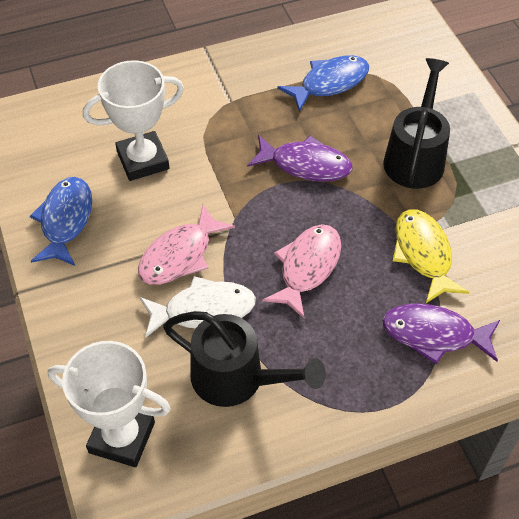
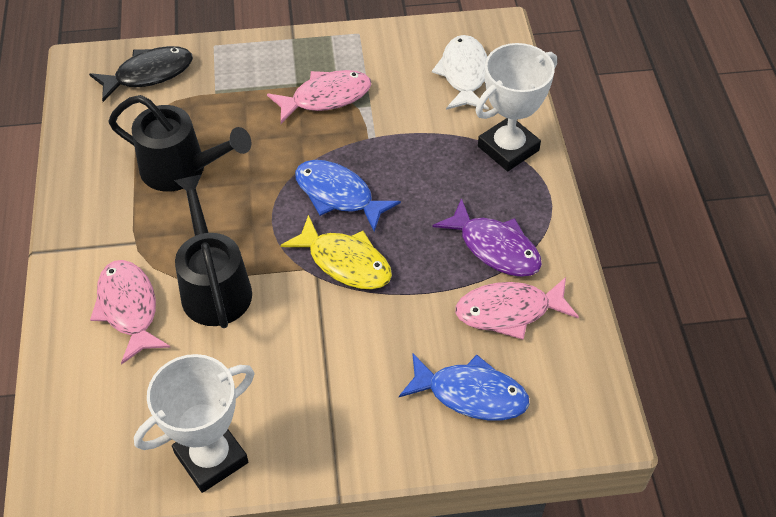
black fish: 0 -> 1
pink fish: 2 -> 3
purple fish: 2 -> 1

